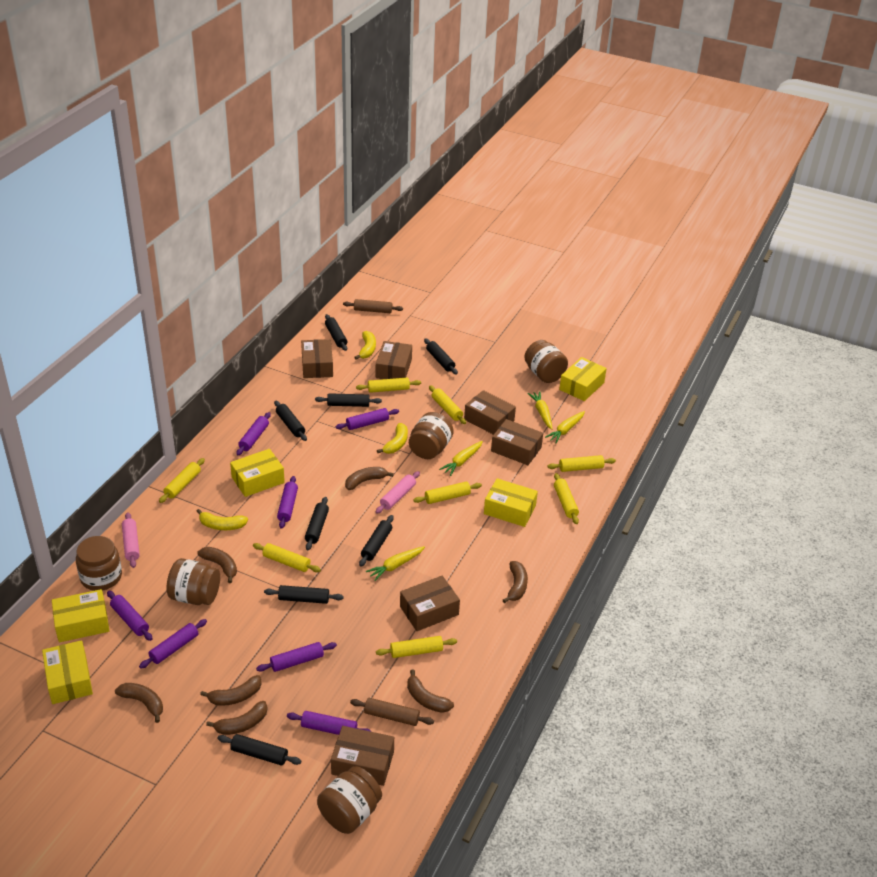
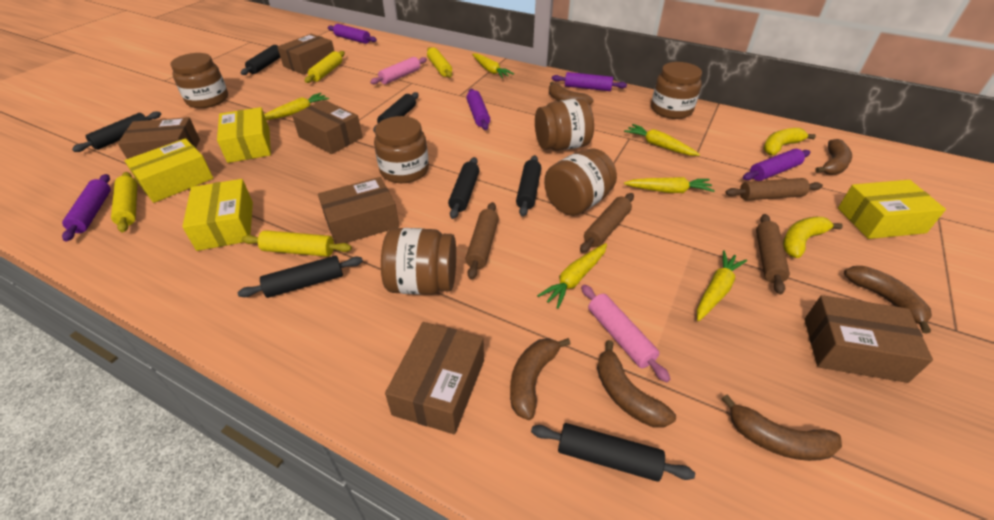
black rolling pin: 8 -> 7
brown banana: 7 -> 6
brown jar: 5 -> 6
brown rolling pin: 2 -> 4
purple rolling pin: 7 -> 5
yellow banana: 3 -> 2
yellow box: 5 -> 4
yellow carrot: 4 -> 6
yellow rolling pin: 8 -> 4

